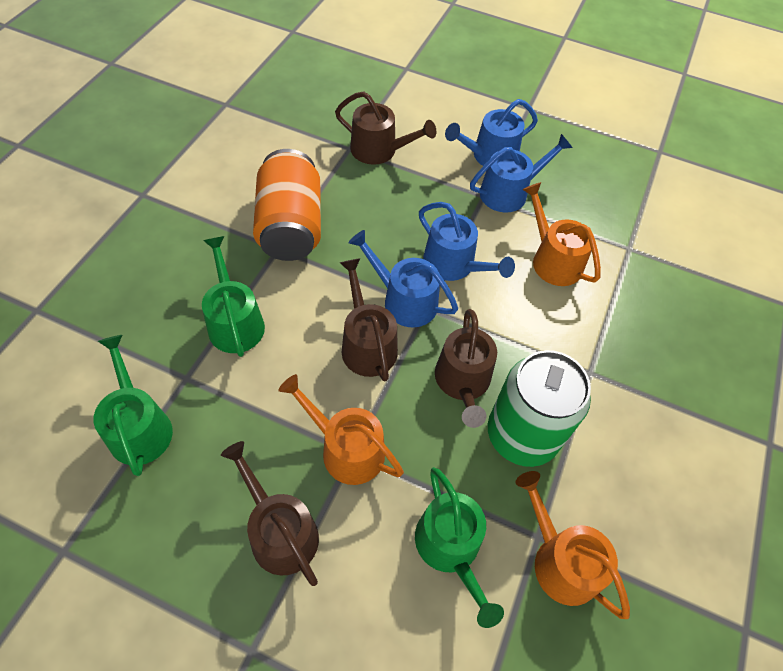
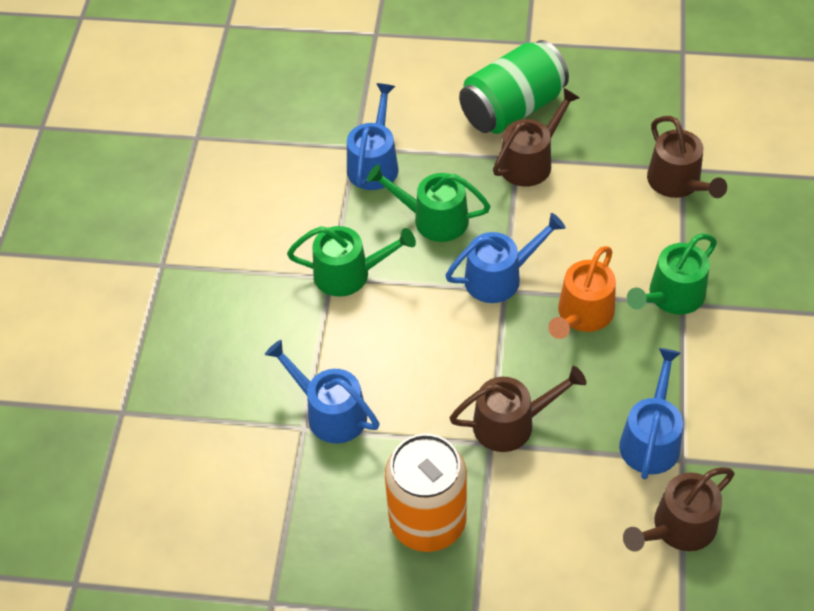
orange watering can: 3 -> 1

